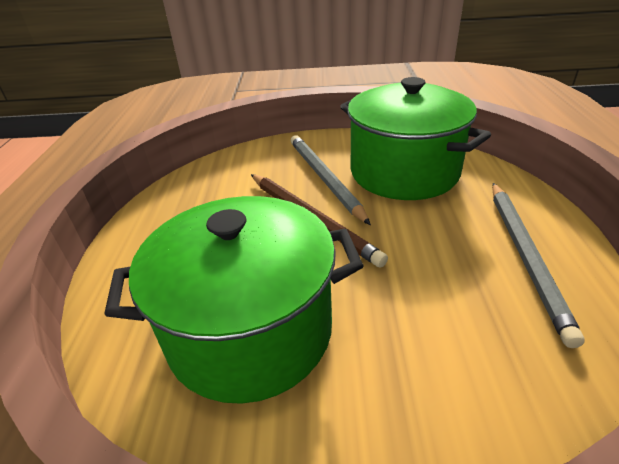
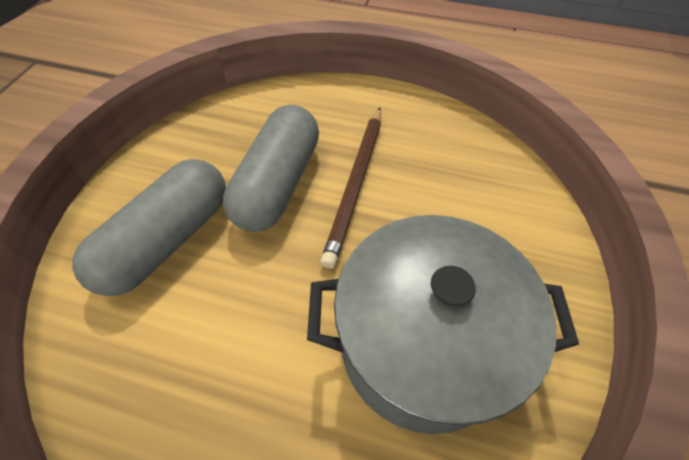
green pot: 2 -> 0
grey capsule: 0 -> 2
grey pencil: 2 -> 0
grey pot: 0 -> 1

